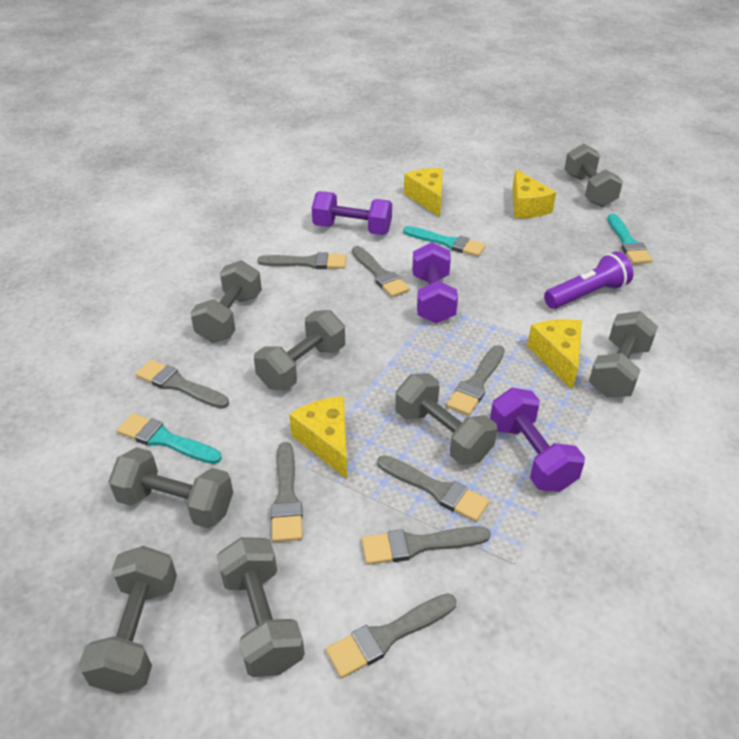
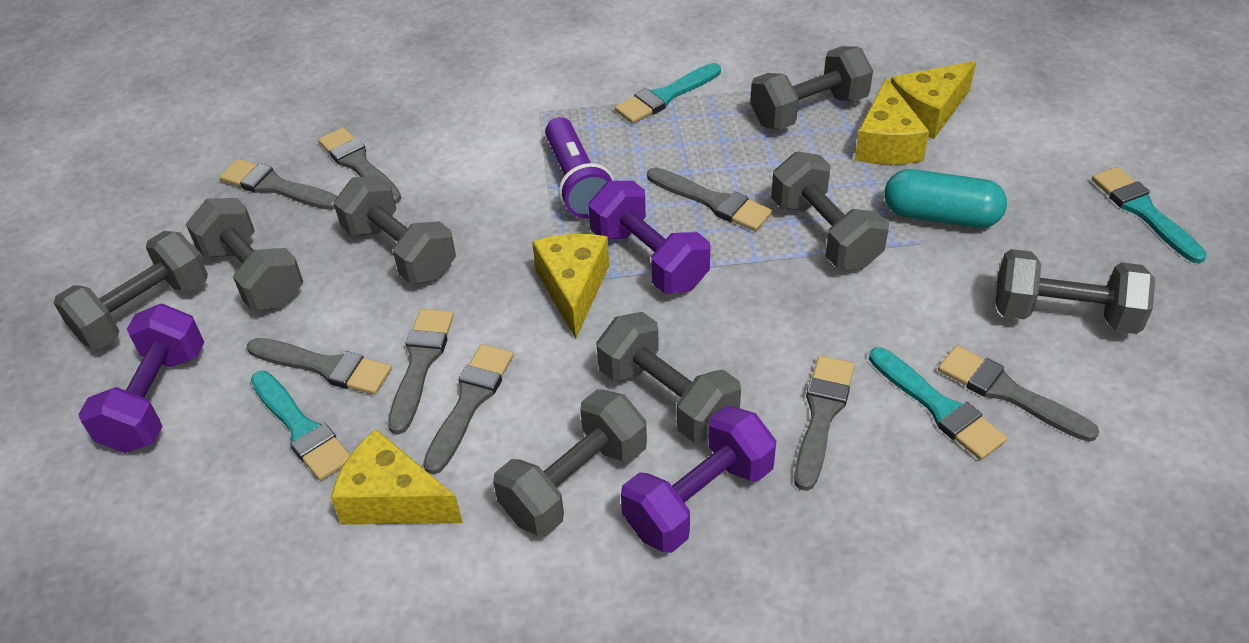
turquoise brush: 3 -> 4
turquoise capsule: 0 -> 1

